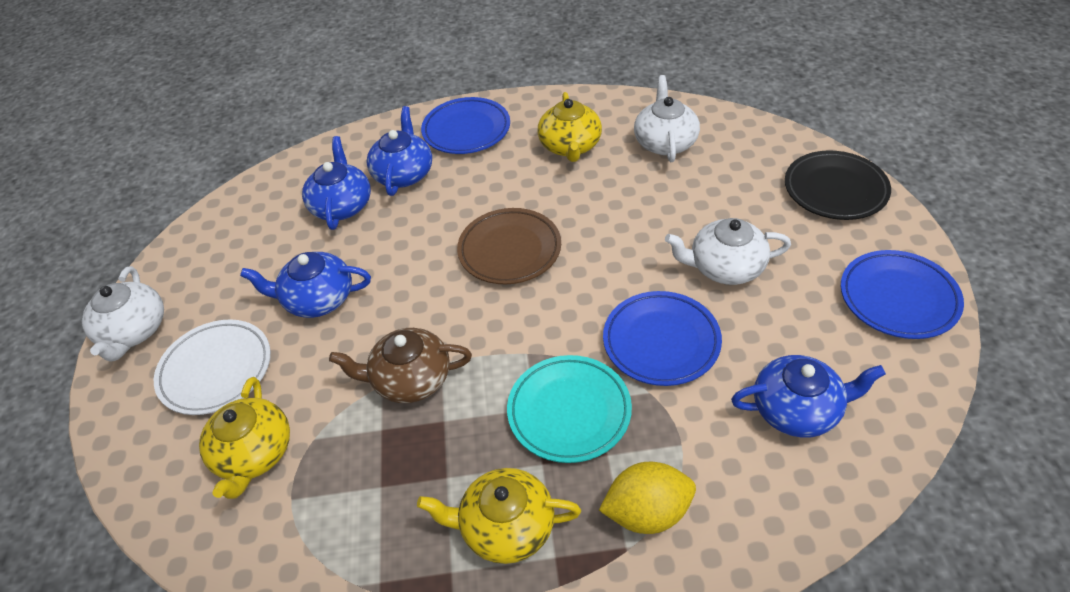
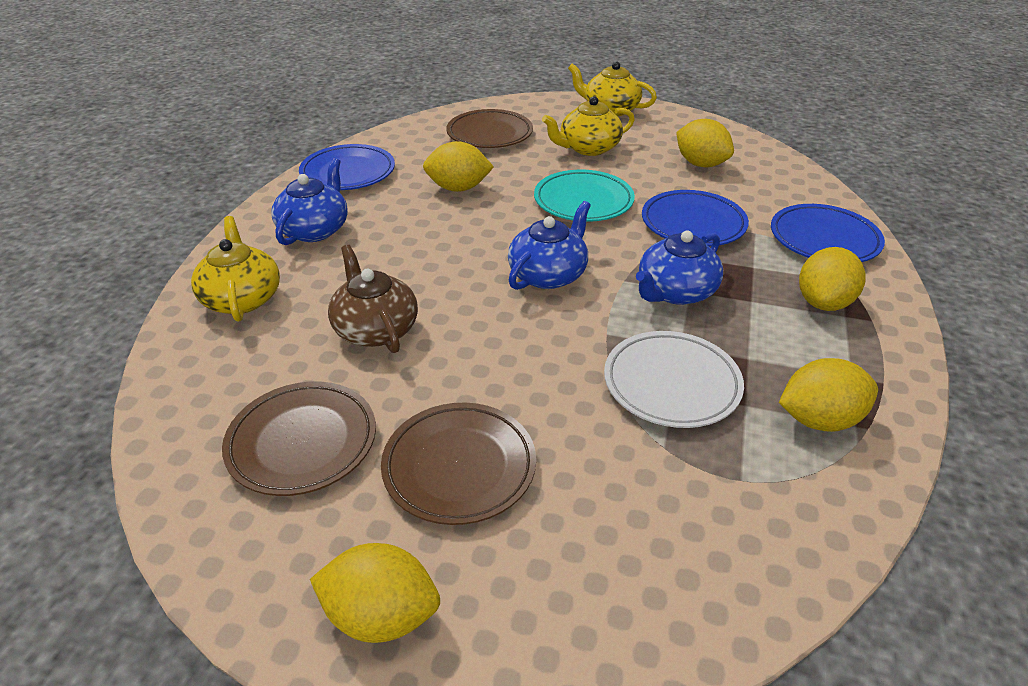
black plate: 1 -> 0
blue teapot: 4 -> 3
brown plate: 1 -> 3
white teapot: 3 -> 0
yellow lemon: 1 -> 5

